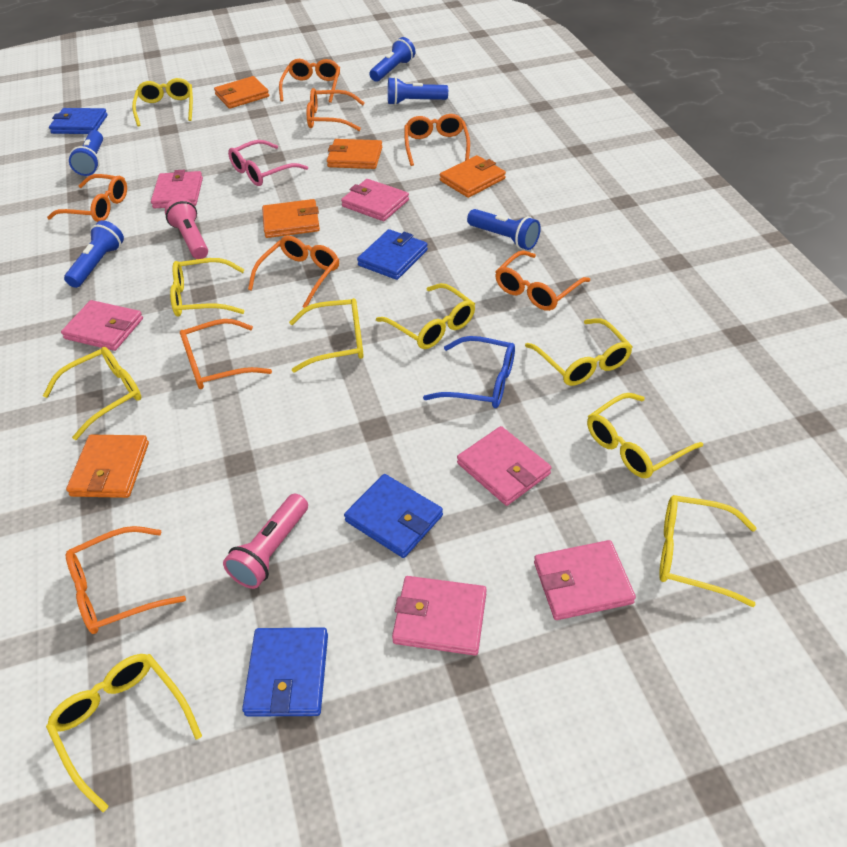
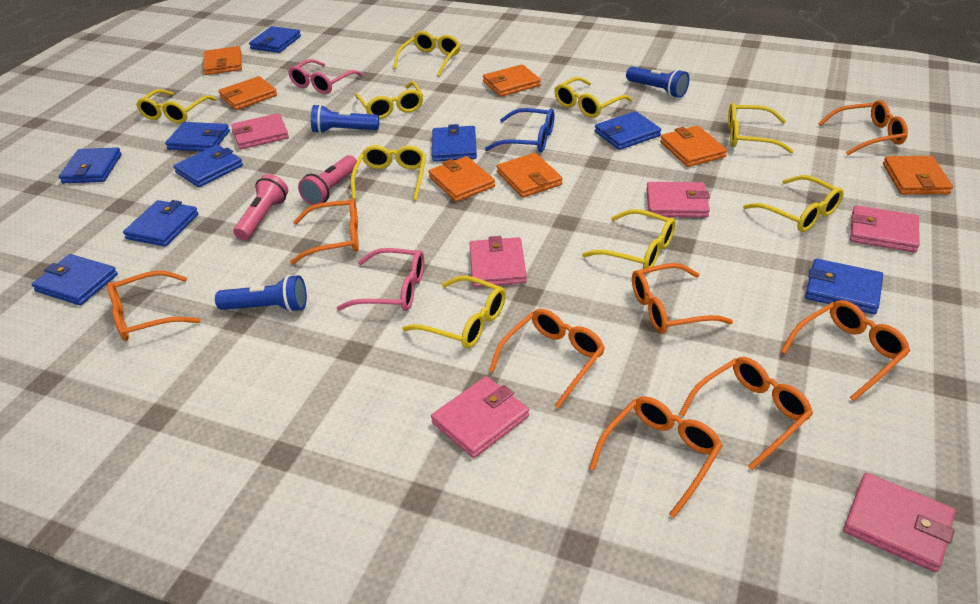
blue flashlight: 5 -> 3
blue wallet: 4 -> 9
orange wallet: 5 -> 7
pink glasses: 1 -> 2

